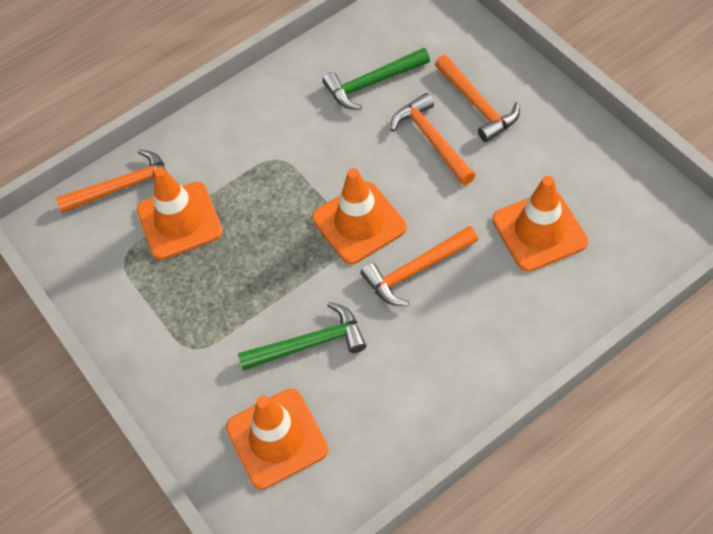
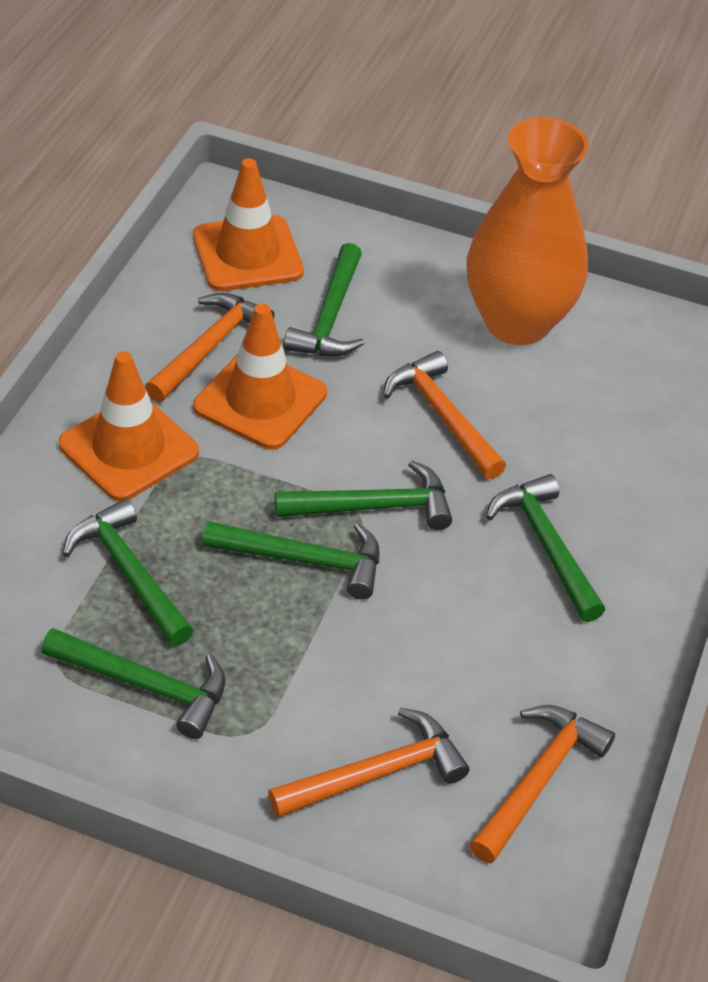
green hammer: 2 -> 6
orange traffic cone: 4 -> 3
orange vase: 0 -> 1

